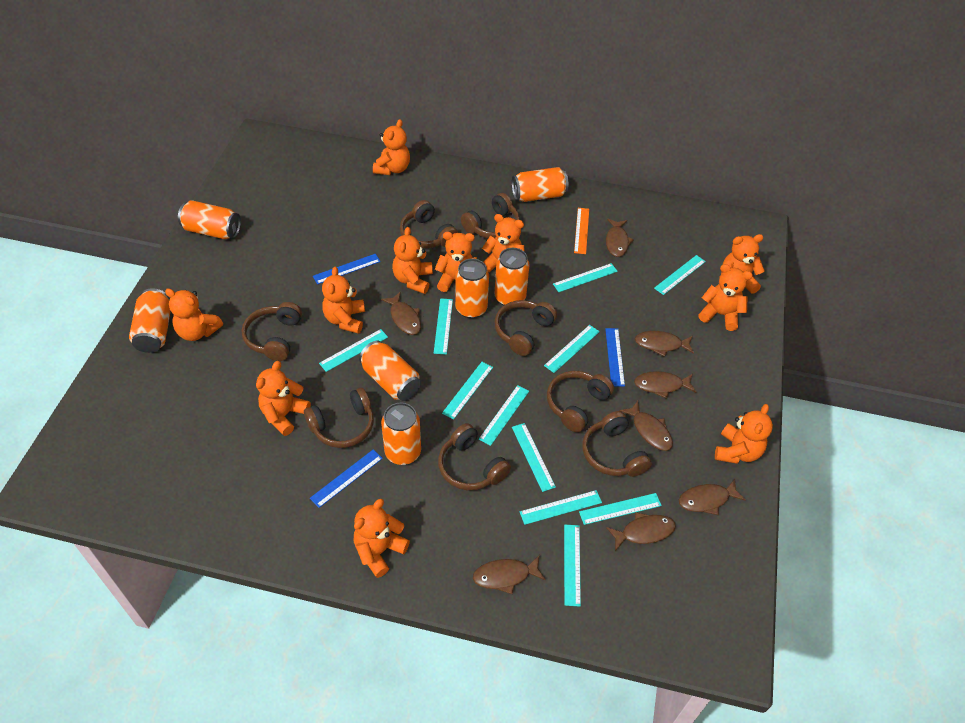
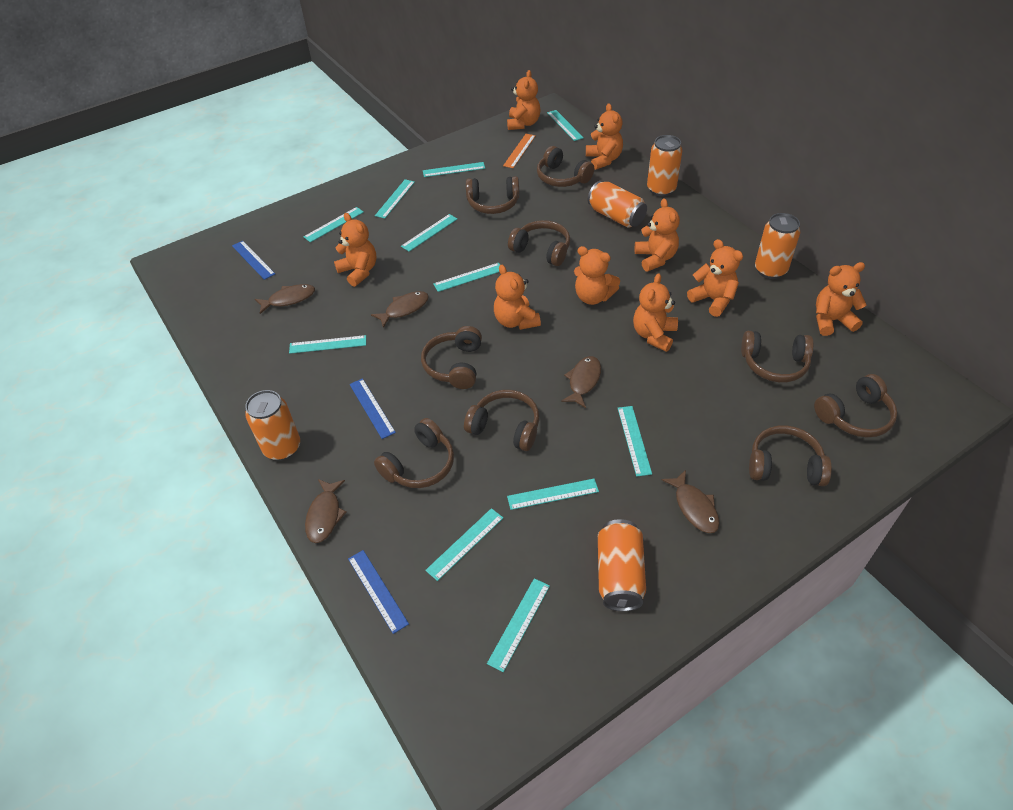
brown fish: 8 -> 5
brown headphones: 8 -> 9
orange can: 7 -> 5
orange teddy bear: 11 -> 9

